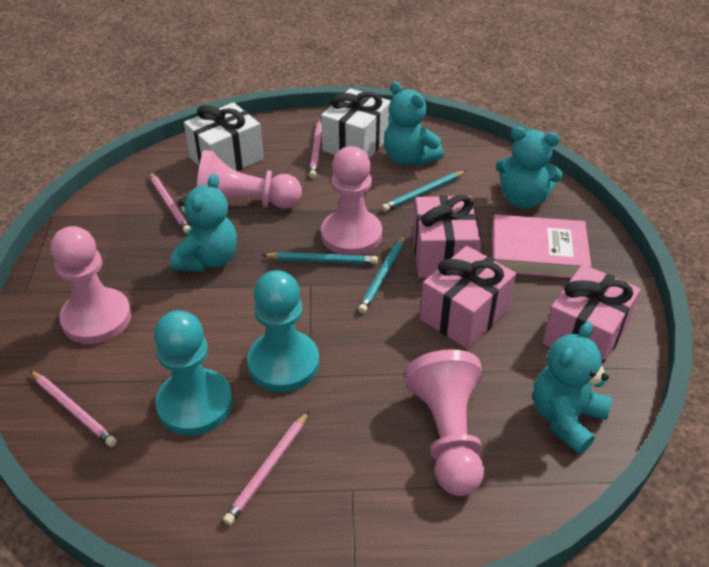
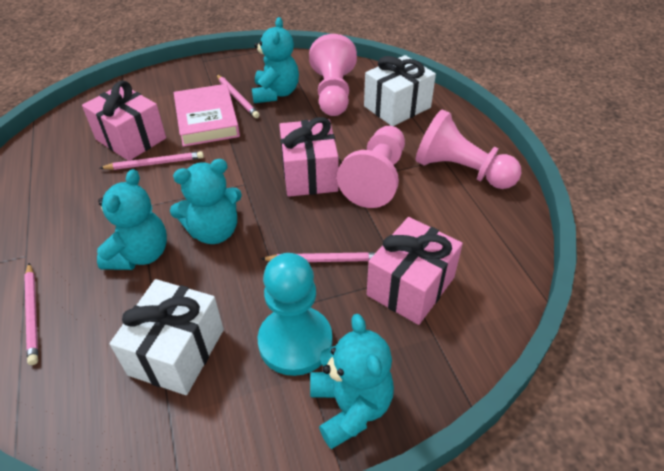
pink pawn: 4 -> 3
turquoise pawn: 2 -> 1
turquoise pencil: 3 -> 0

